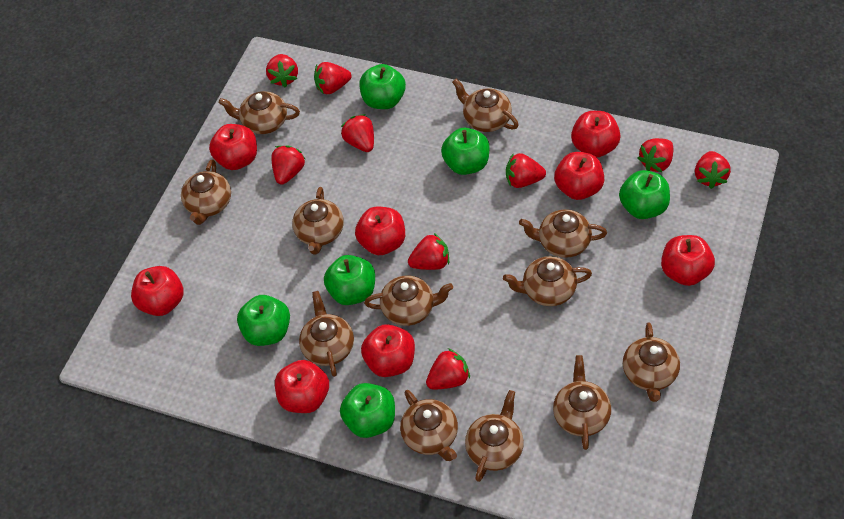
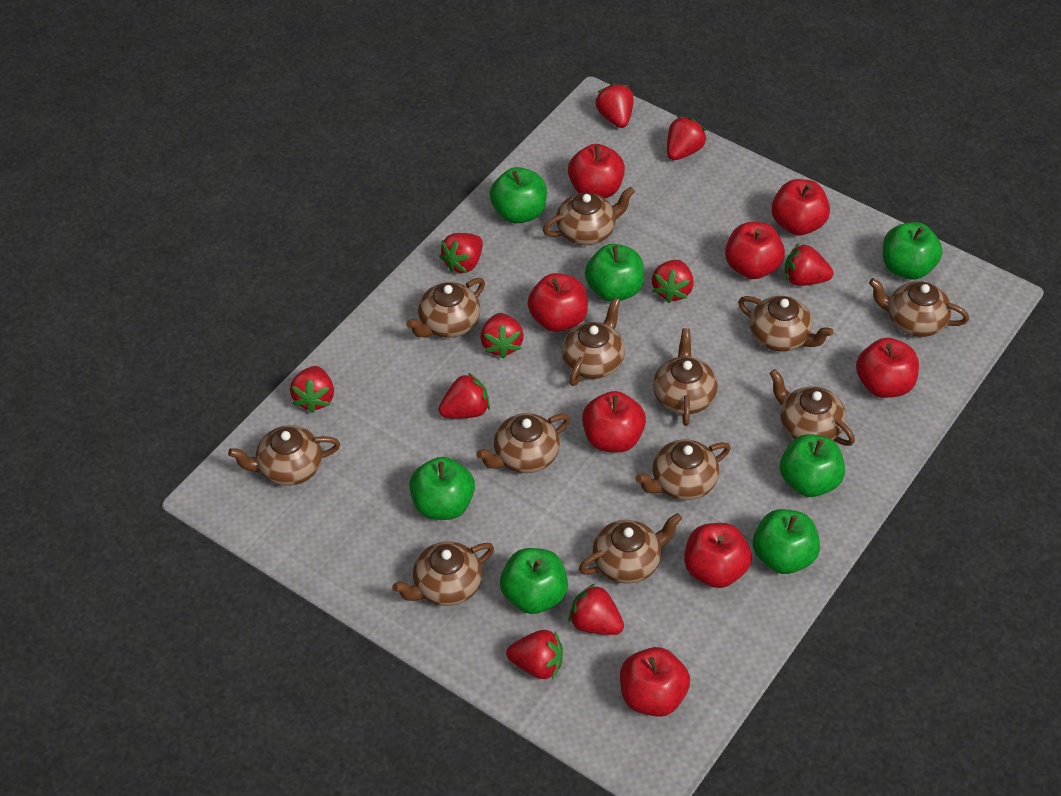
green apple: 6 -> 7
red strawberry: 9 -> 10

